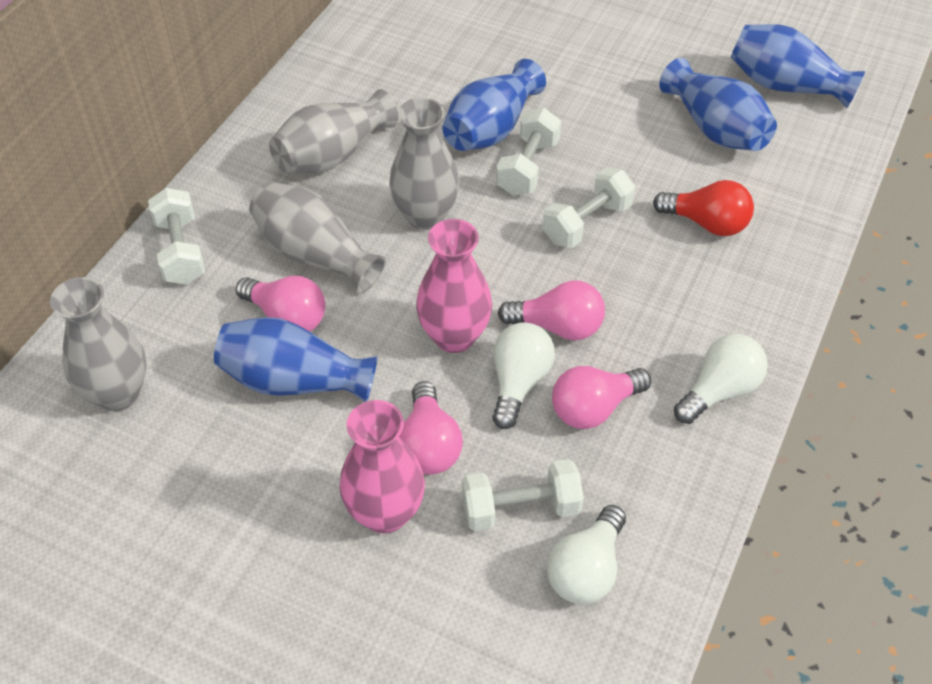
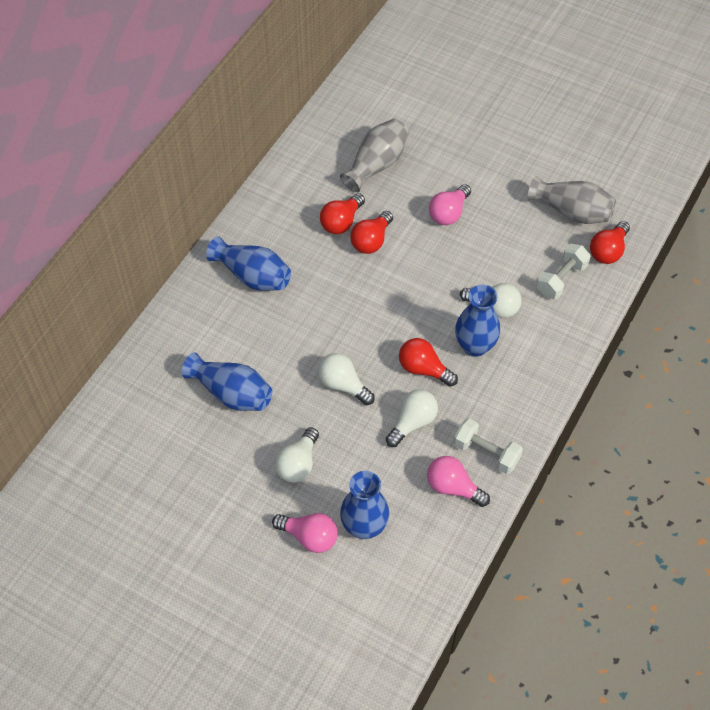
grey vase: 4 -> 2
pink light bulb: 4 -> 3
pink vase: 2 -> 0
red light bulb: 1 -> 4
white dumbbell: 4 -> 2
white light bulb: 3 -> 4

